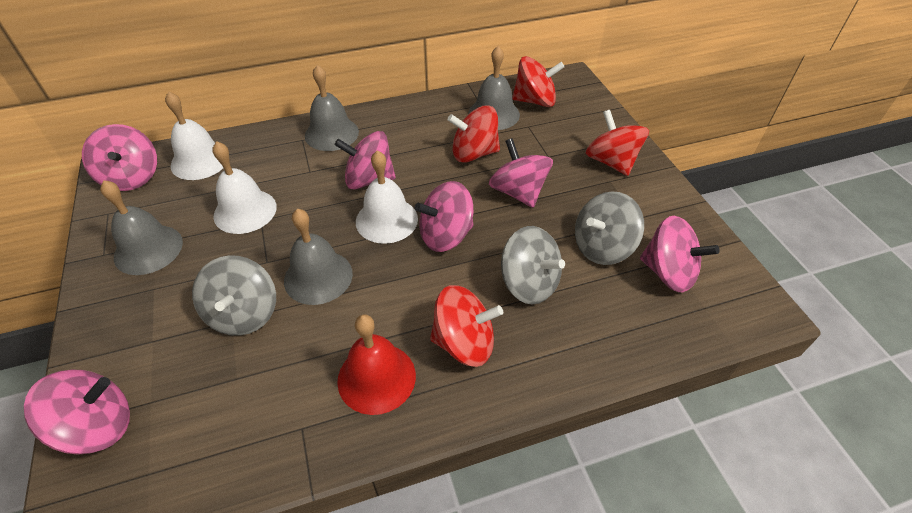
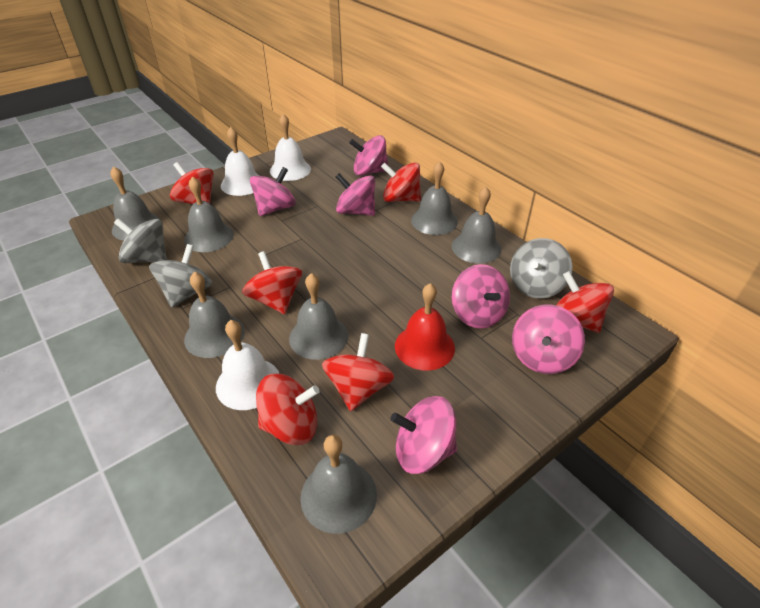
grey bell: 4 -> 7
red spinning top: 4 -> 6

